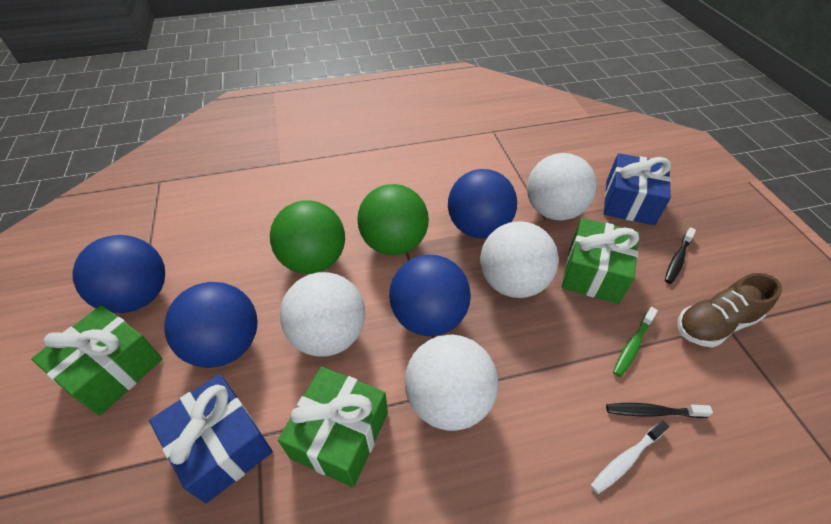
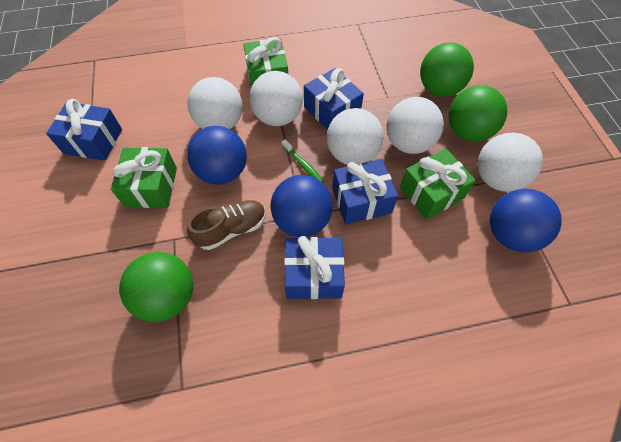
black toothbrush: 2 -> 0
blue ball: 4 -> 3
blue gift: 2 -> 4
green ball: 2 -> 3
white ball: 4 -> 5
white toothbrush: 1 -> 0

